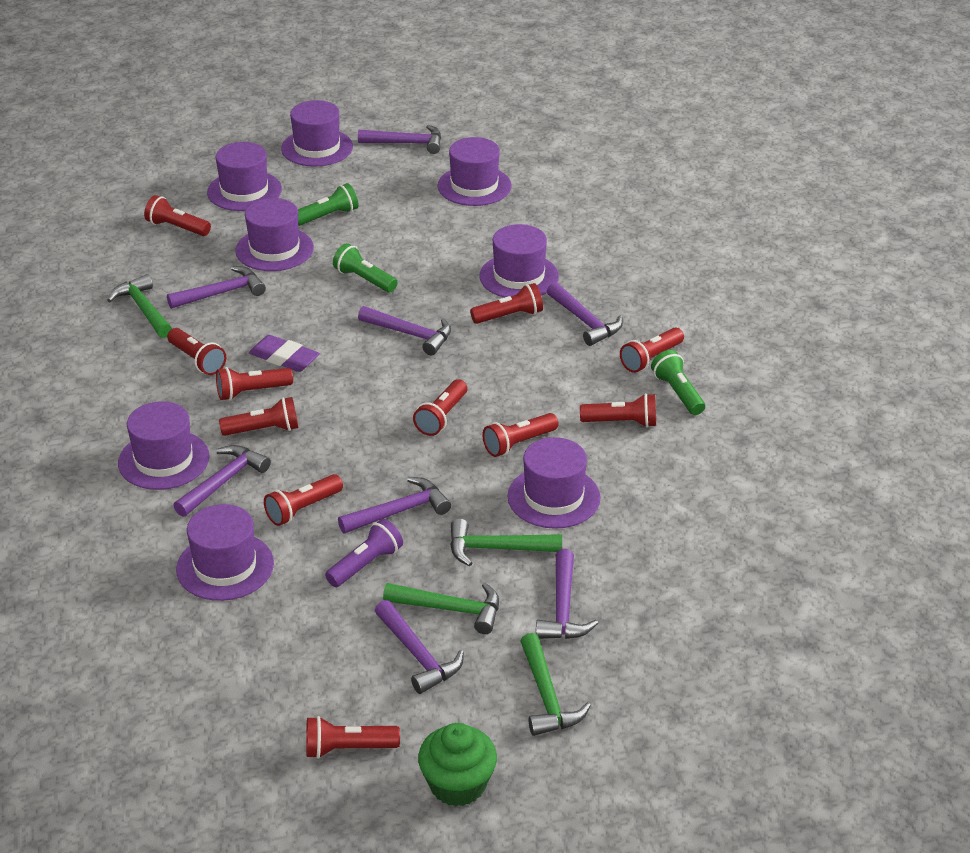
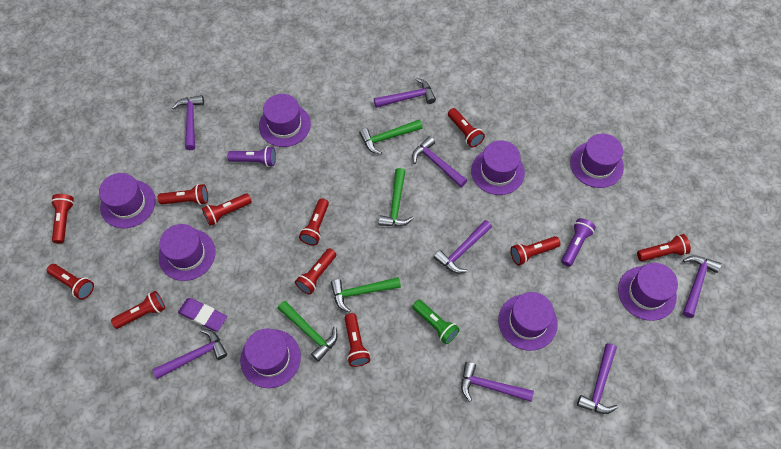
green cupcake: 1 -> 0
green flashlight: 3 -> 1
purple flashlight: 1 -> 2

